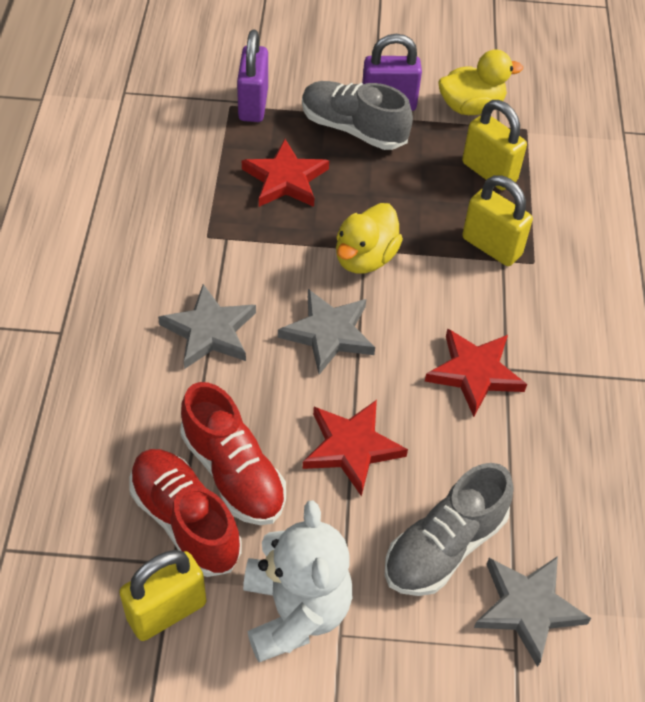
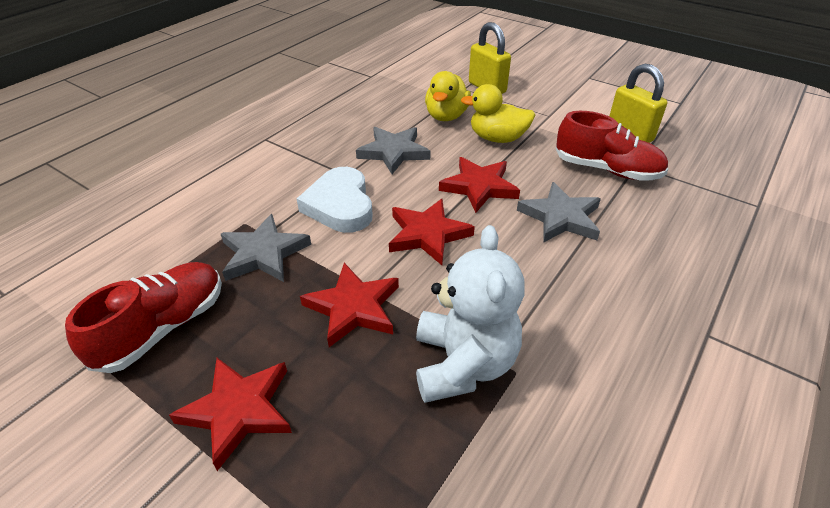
grey shoe: 2 -> 0
purple padlock: 2 -> 0
red star: 3 -> 4
white heart: 0 -> 1
yellow padlock: 3 -> 2

